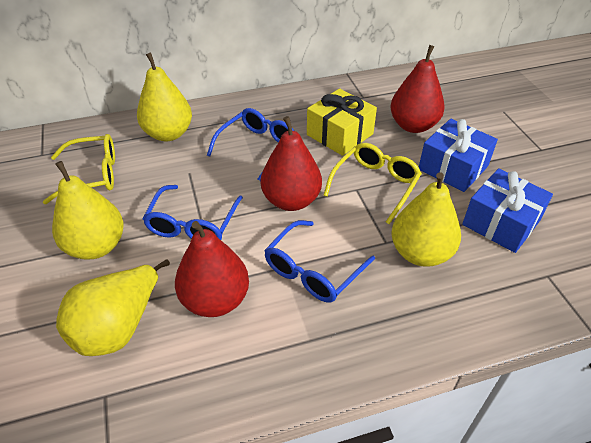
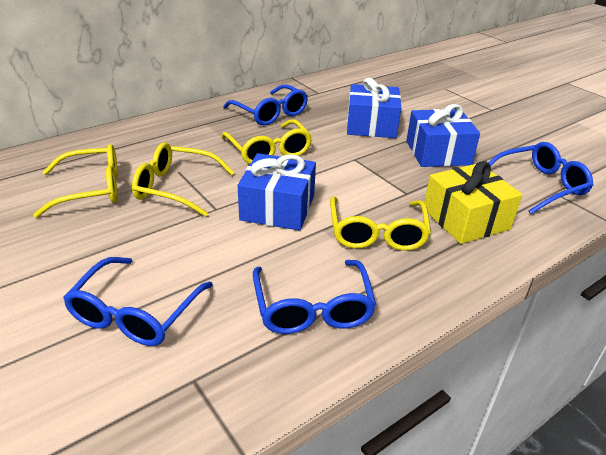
blue gift: 2 -> 3
blue glasses: 3 -> 4
red pear: 3 -> 0
yellow glasses: 2 -> 4
yellow pear: 4 -> 0

